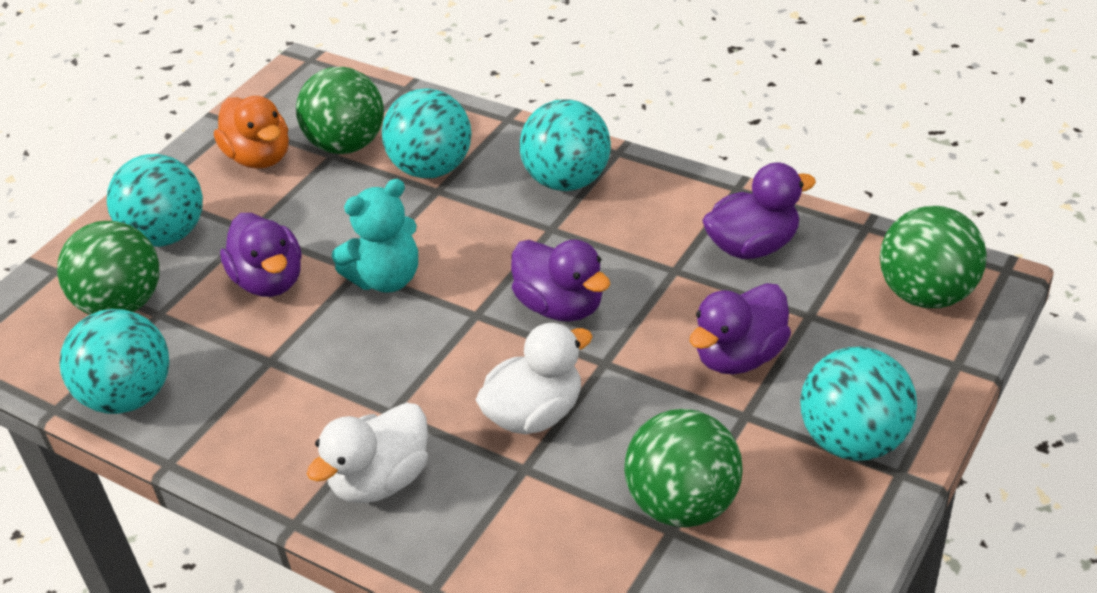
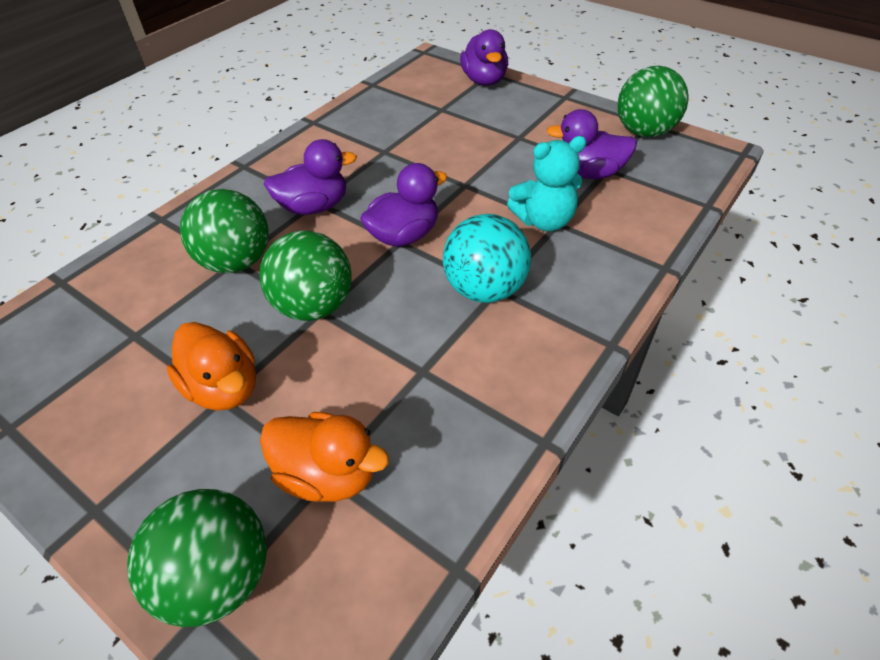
orange duck: 1 -> 2
turquoise ball: 5 -> 1
white duck: 2 -> 0

